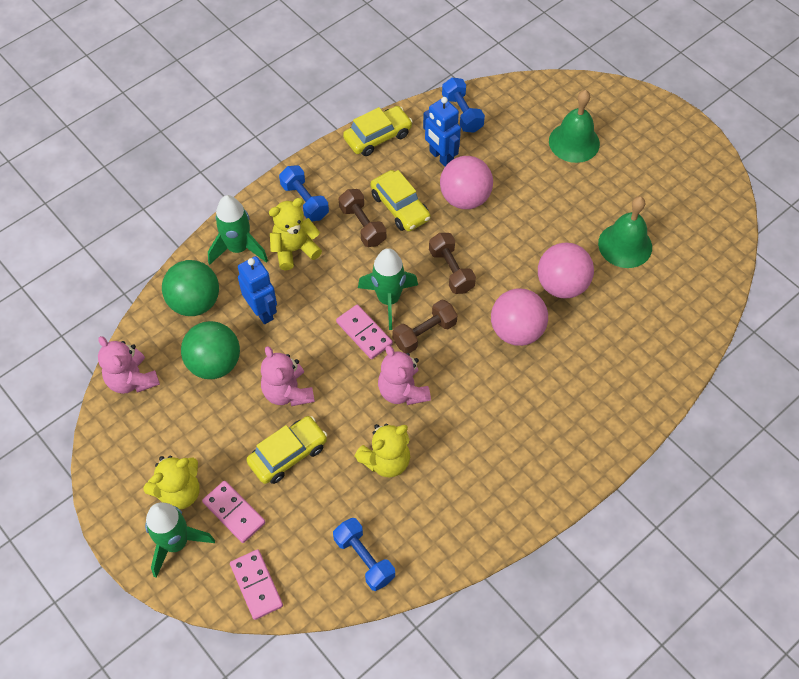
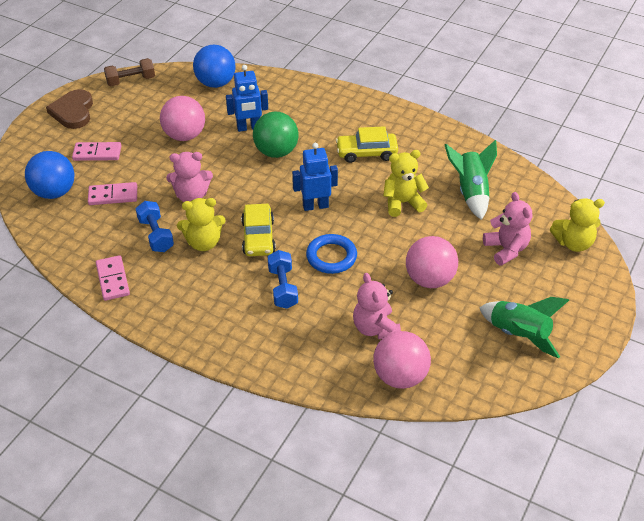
blue ball: 0 -> 2
blue dumbbell: 3 -> 2
blue ring: 0 -> 1
brown dumbbell: 3 -> 1
brown heart: 0 -> 1
green ball: 2 -> 1
green bell: 2 -> 0
green rocket: 3 -> 2
yellow car: 3 -> 2

